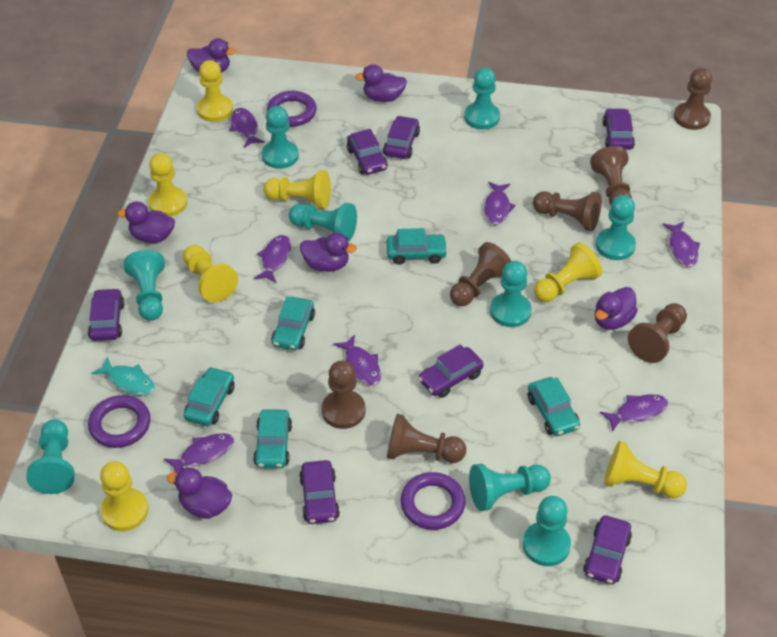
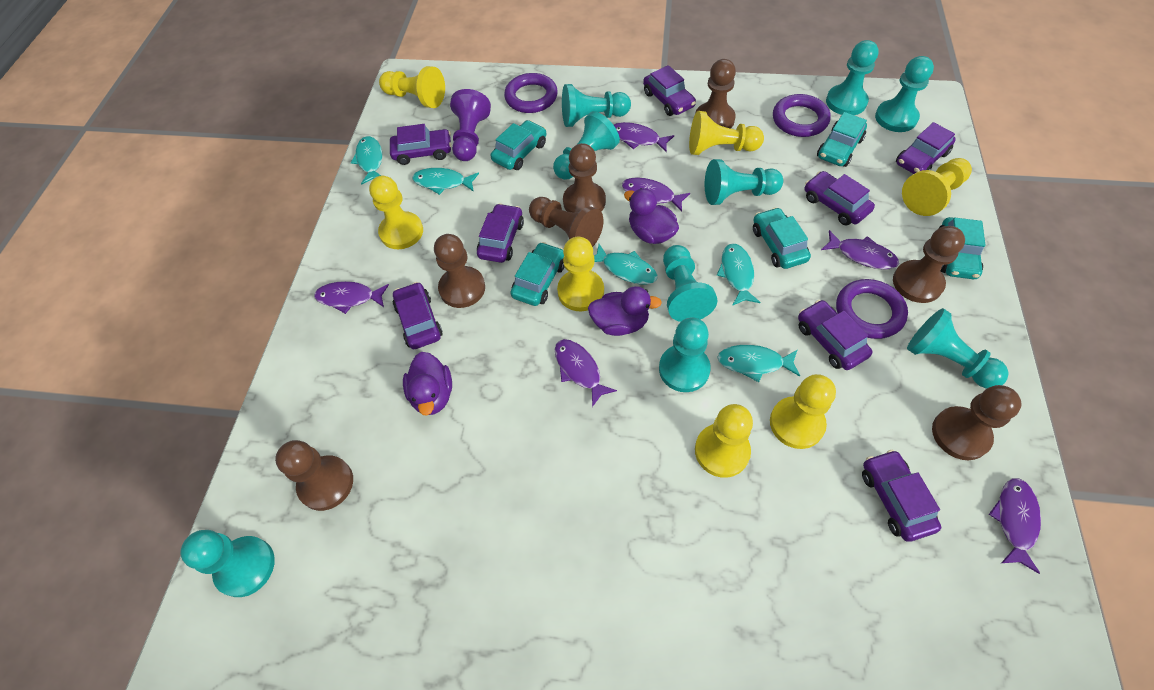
purple car: 7 -> 8
purple duck: 6 -> 3
purple fish: 7 -> 6
purple pawn: 0 -> 1
turquoise fish: 1 -> 5

